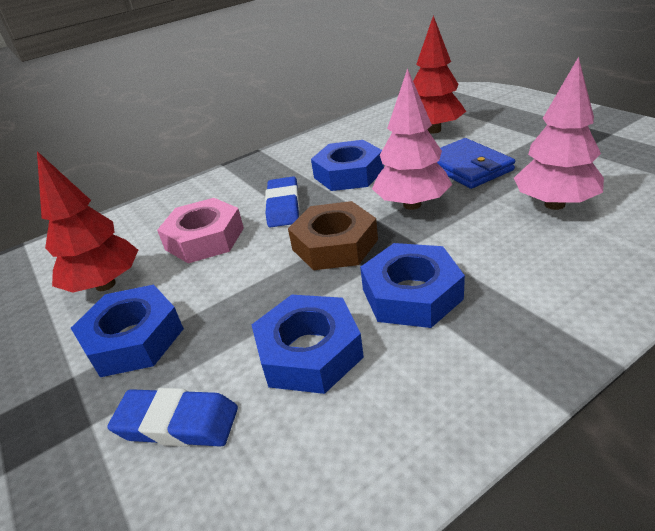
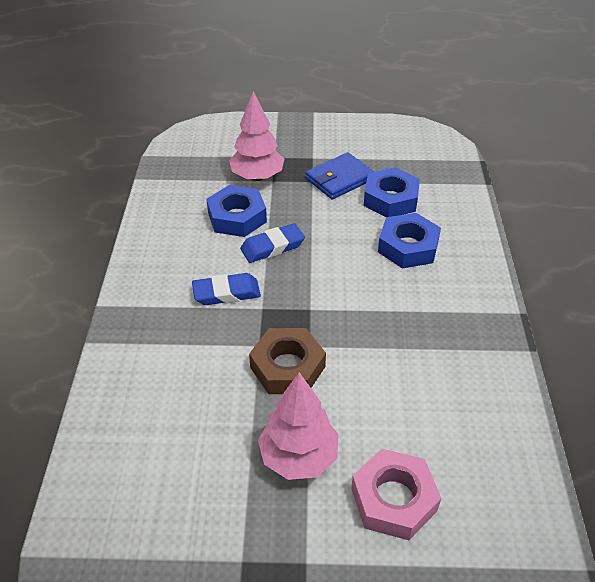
blue nut: 4 -> 3
red tree: 2 -> 0

